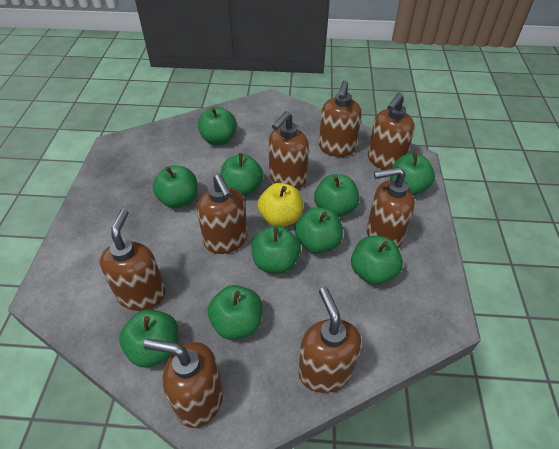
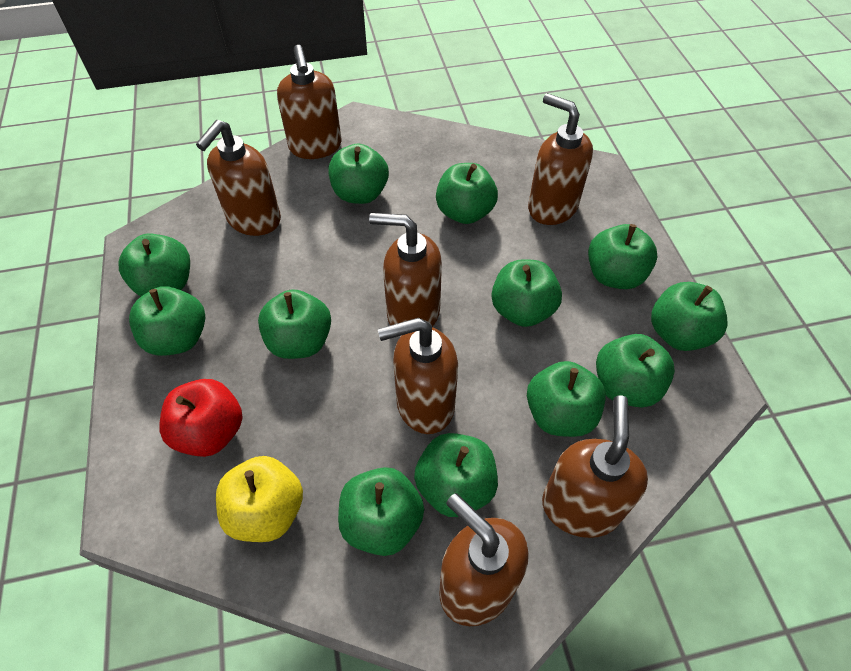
brown soap dispenser: 8 -> 7
green apple: 10 -> 12
red apple: 0 -> 1

